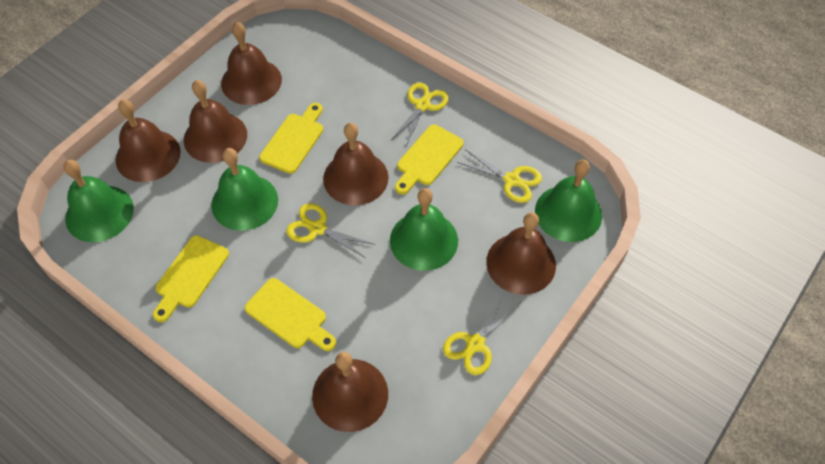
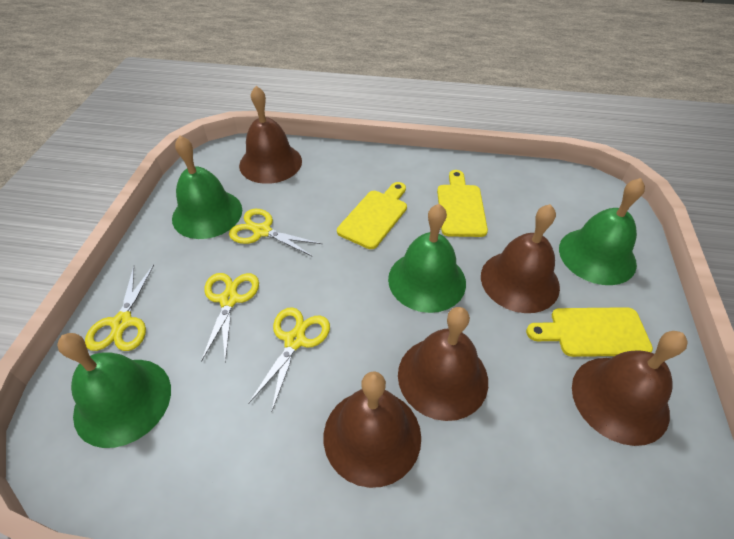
brown bell: 6 -> 5
yellow cutting board: 4 -> 3

